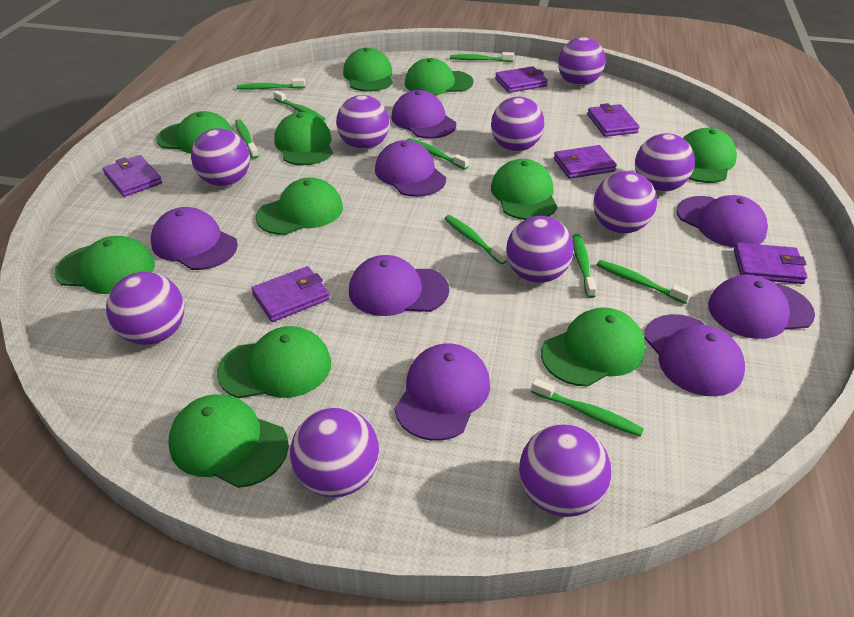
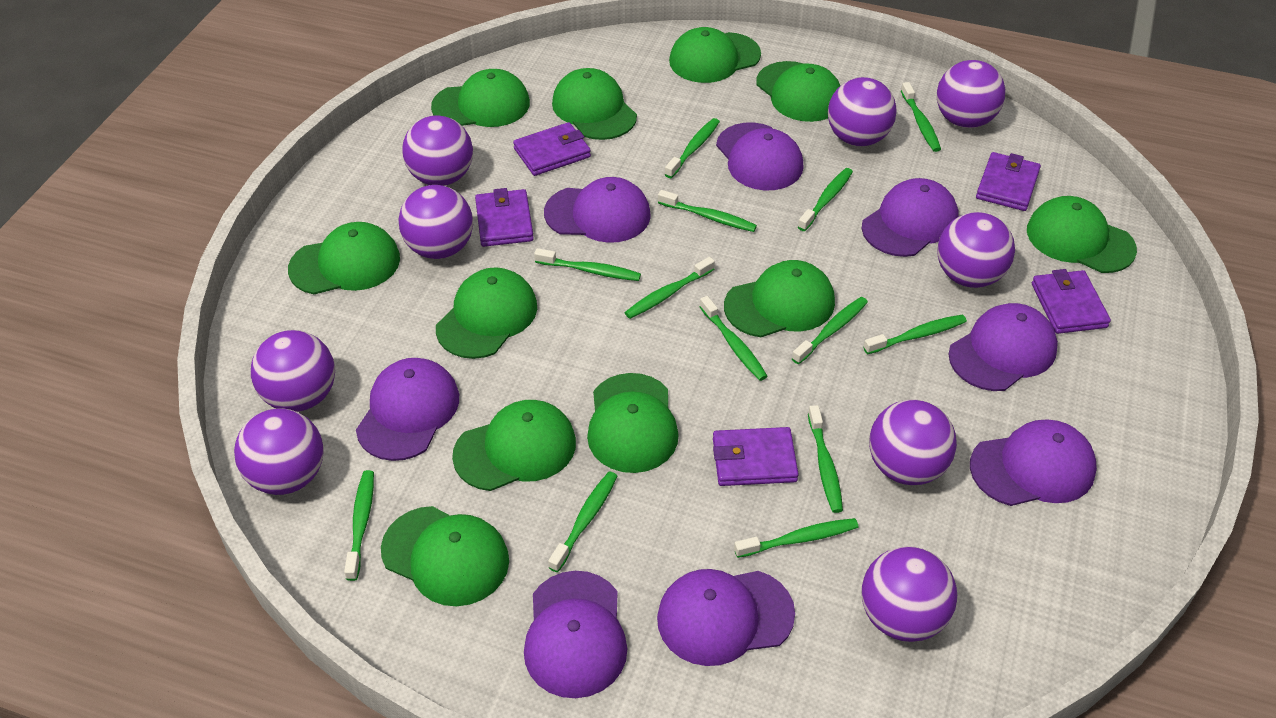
green toothbrush: 9 -> 13
purple ball: 10 -> 9
purple wallet: 6 -> 5

